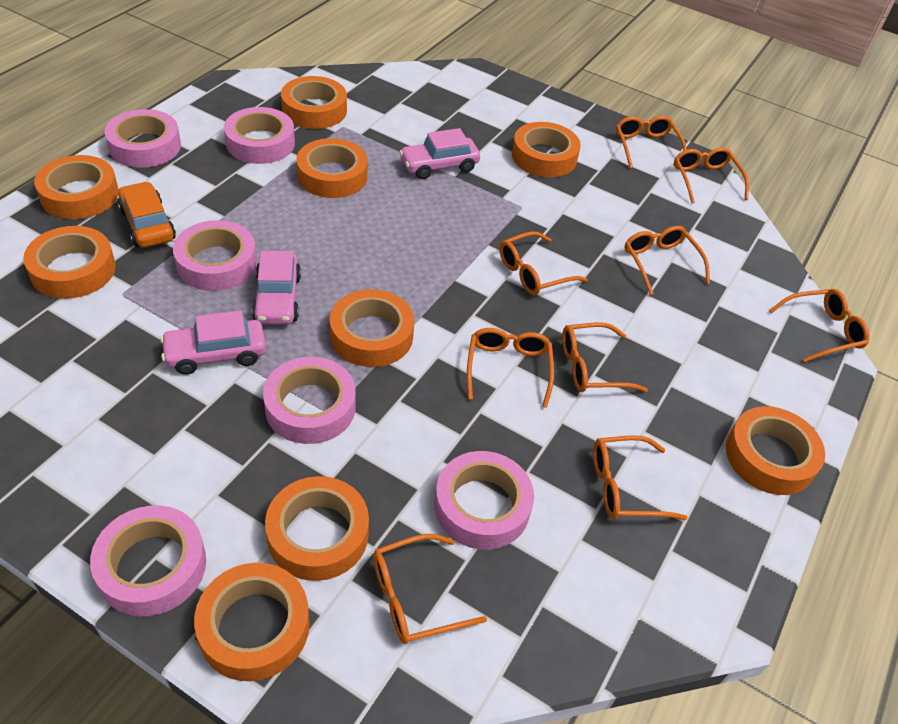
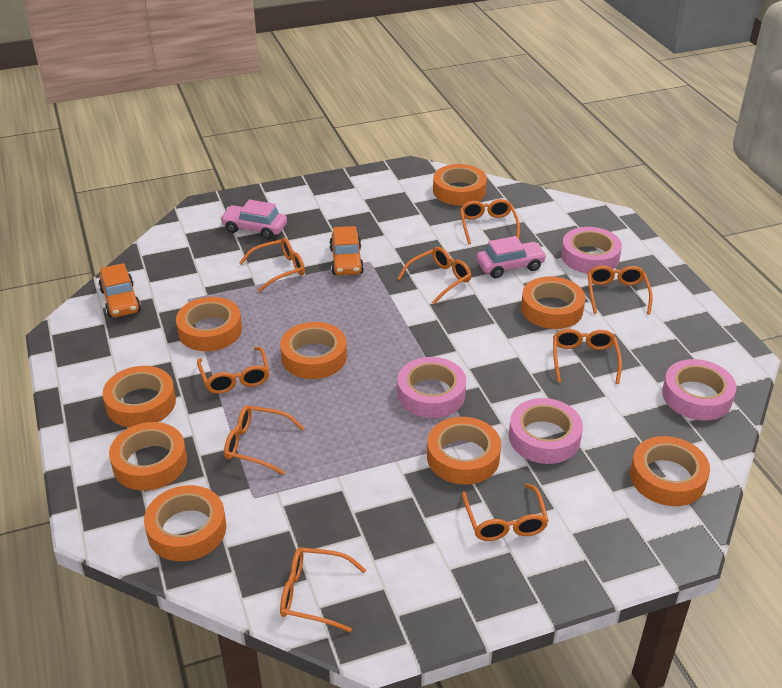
orange car: 1 -> 2
pink car: 3 -> 2
pink tape: 6 -> 4

